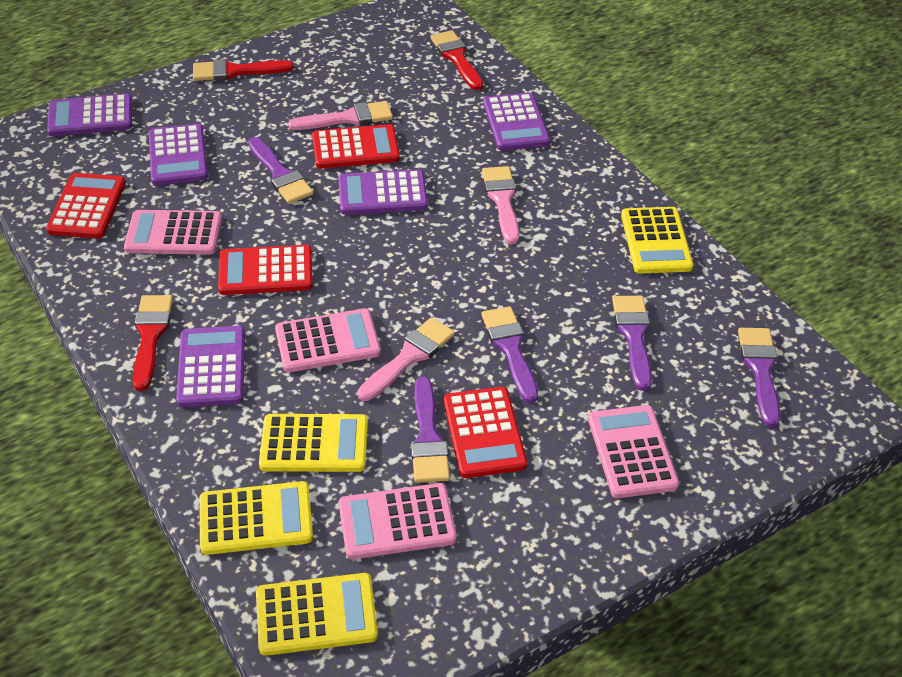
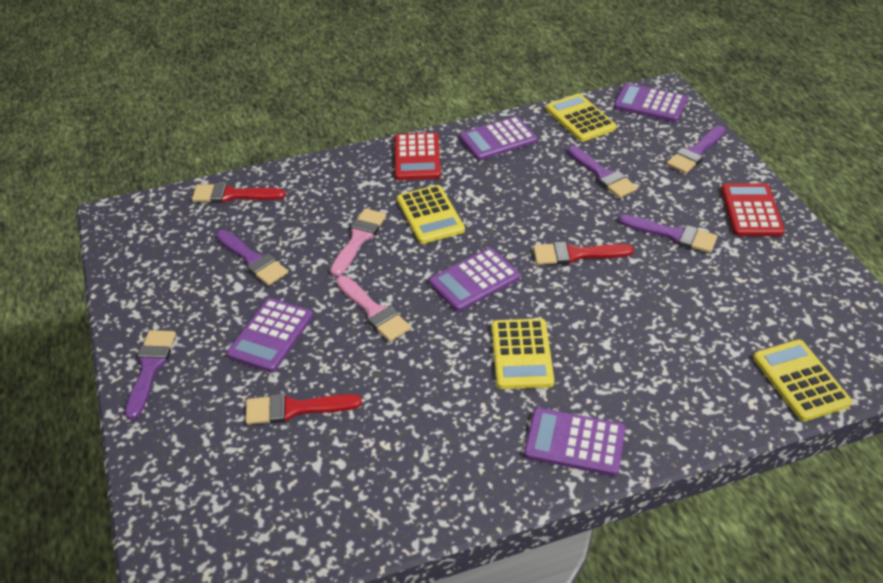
pink brush: 3 -> 2
pink calculator: 4 -> 0
red calculator: 4 -> 2

